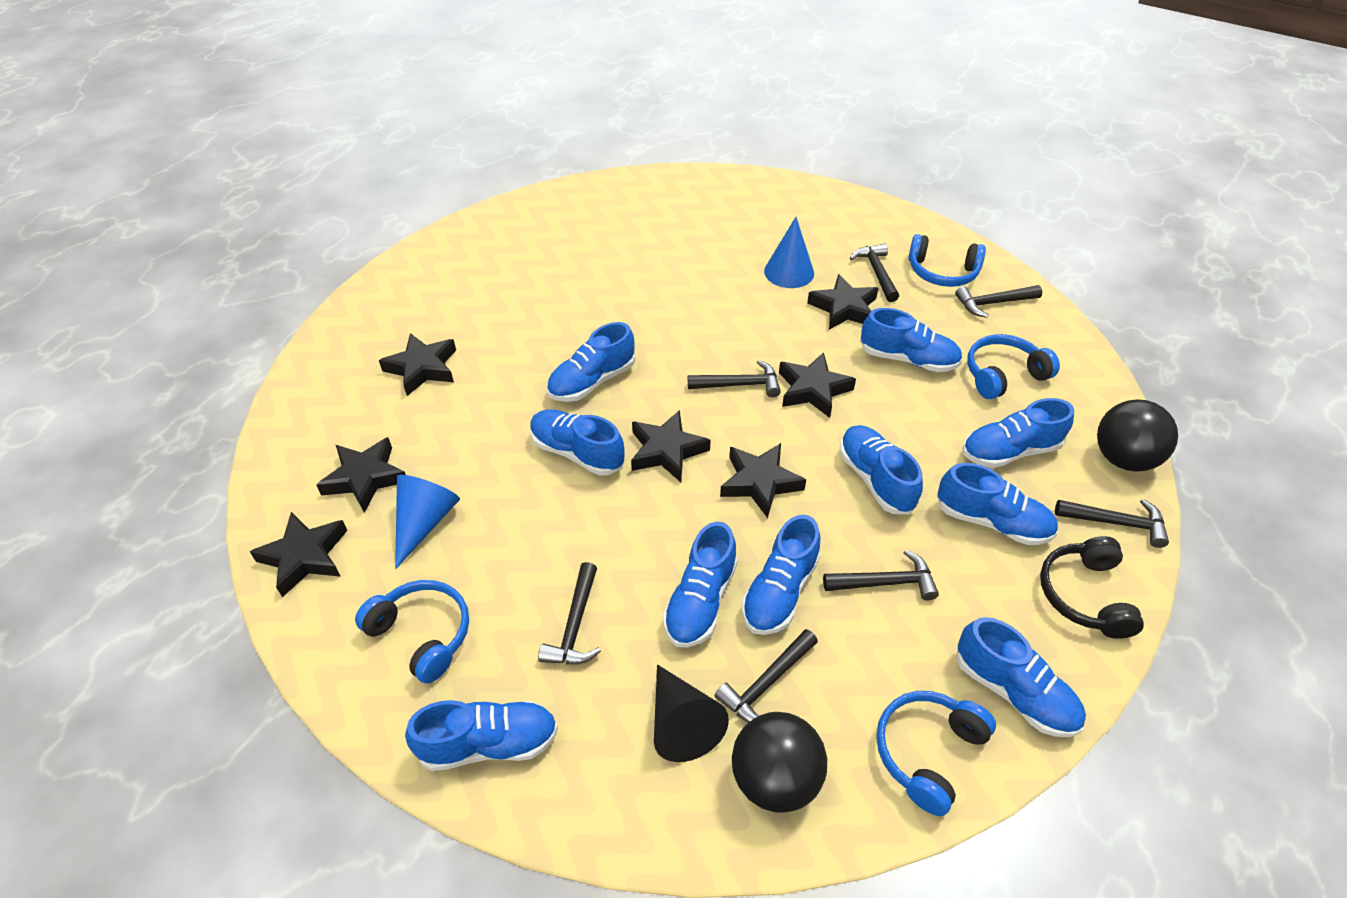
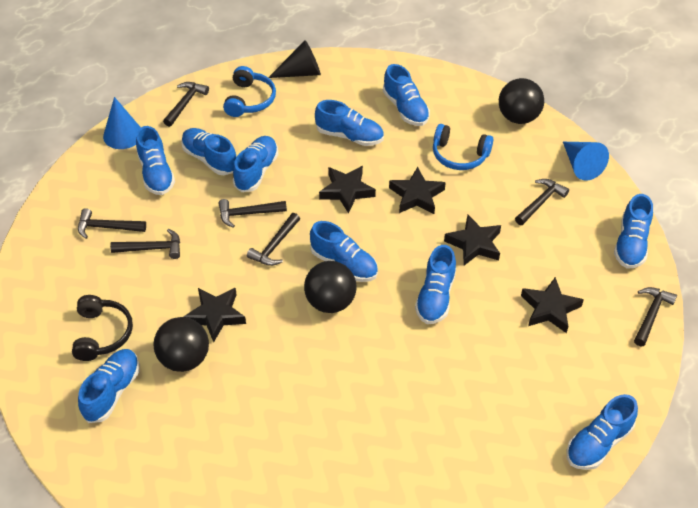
black ball: 2 -> 3
black star: 7 -> 5
blue headphones: 4 -> 2

